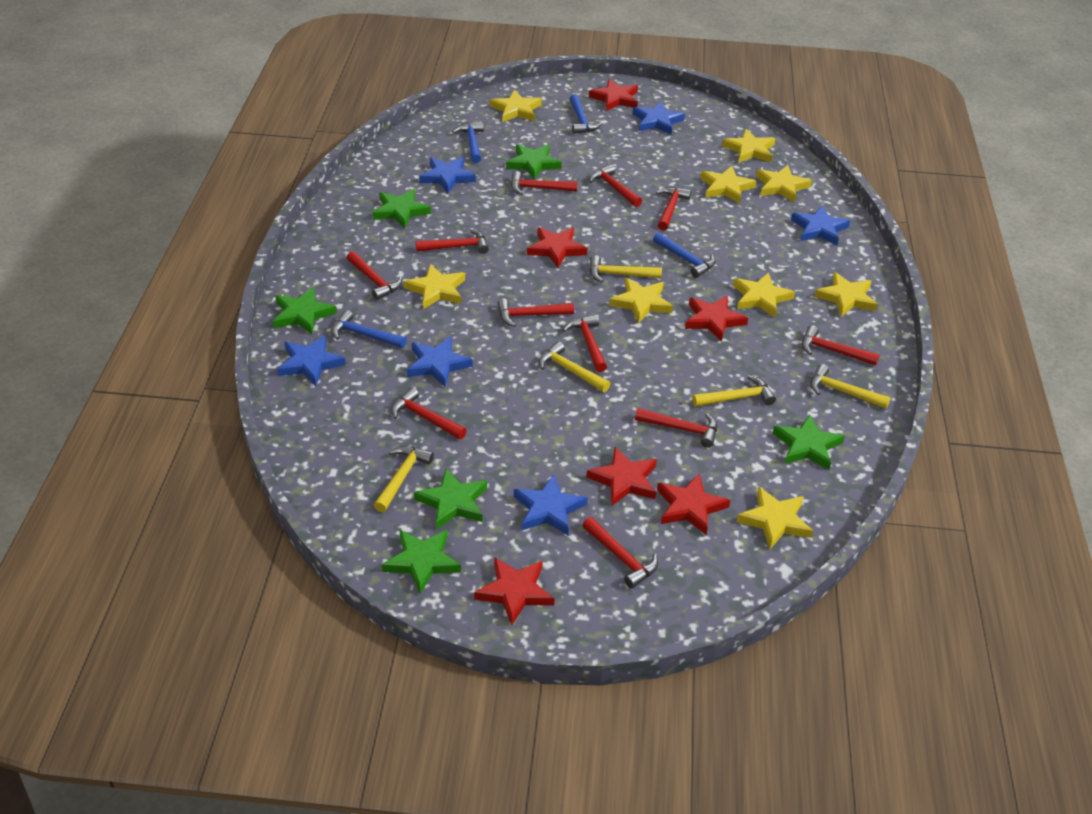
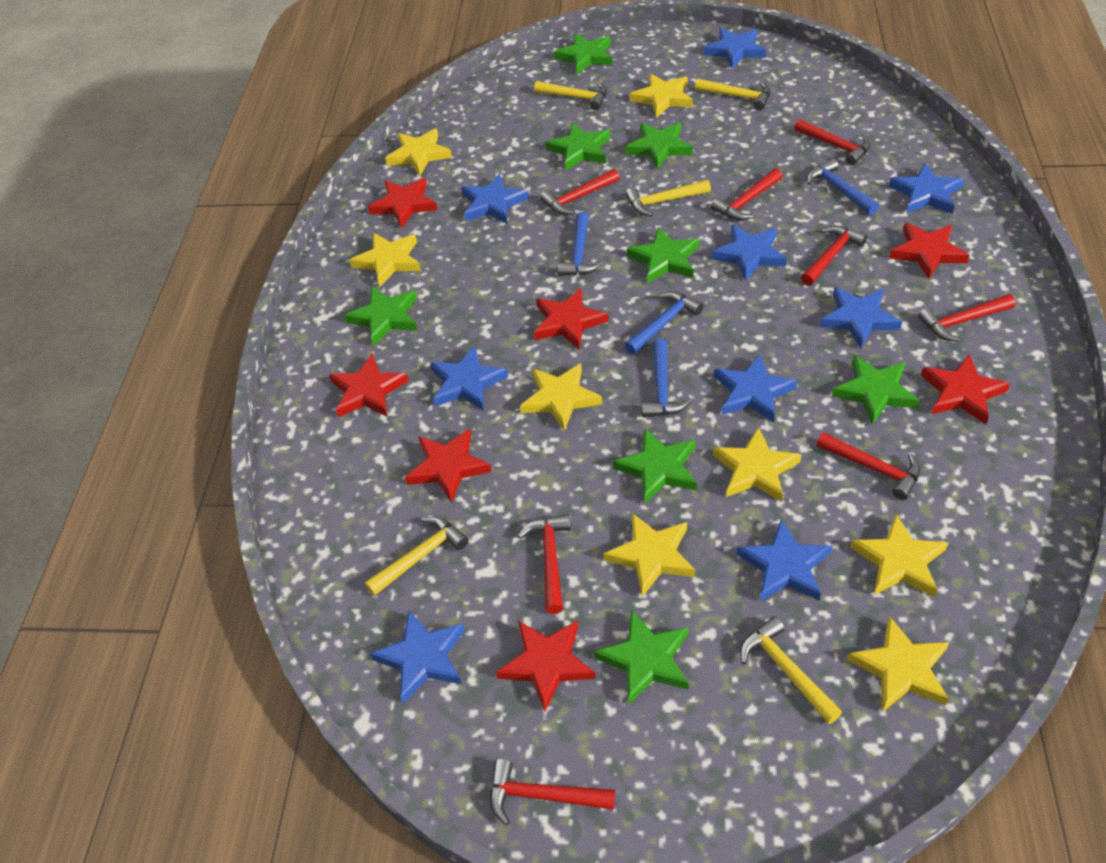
blue star: 6 -> 9
green star: 6 -> 8
red hammer: 11 -> 8
red star: 6 -> 7
yellow star: 9 -> 8

